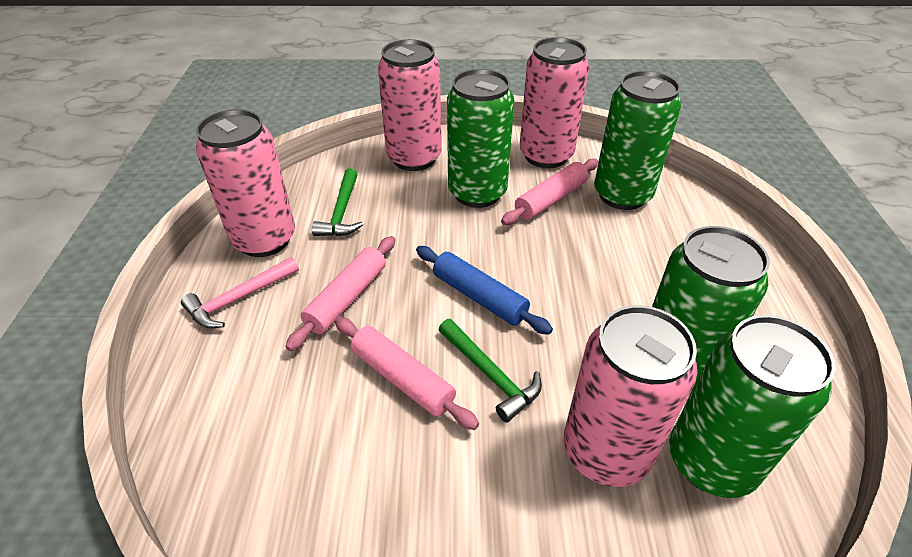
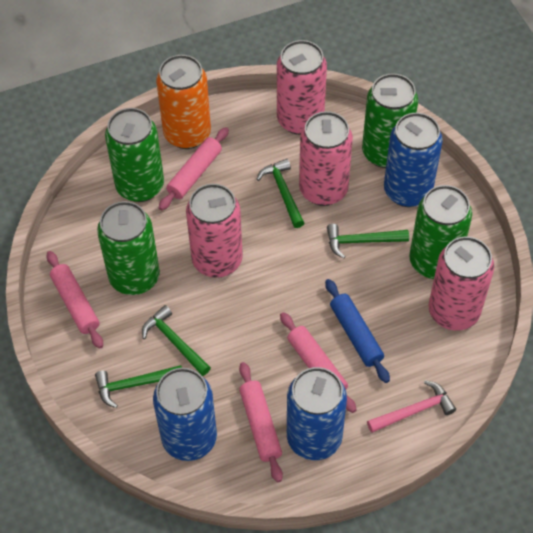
blue can: 0 -> 3
green hammer: 2 -> 4
orange can: 0 -> 1
pink rolling pin: 3 -> 4

